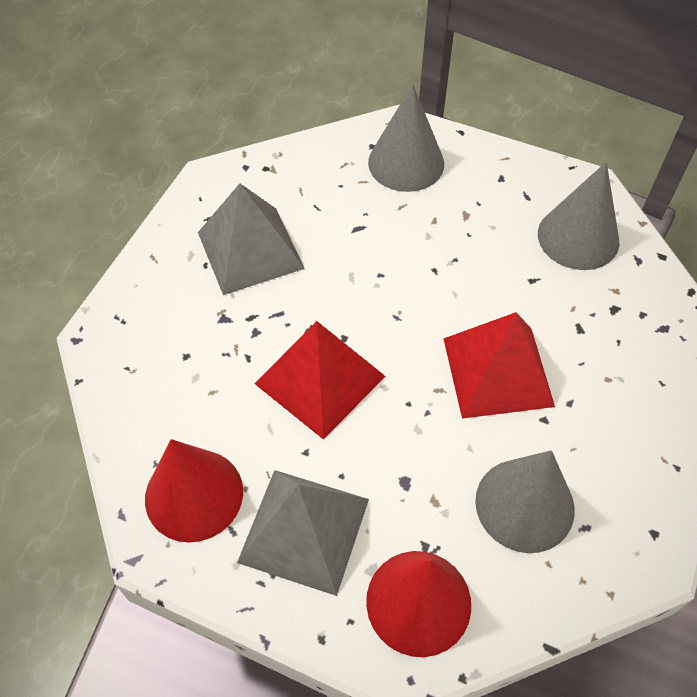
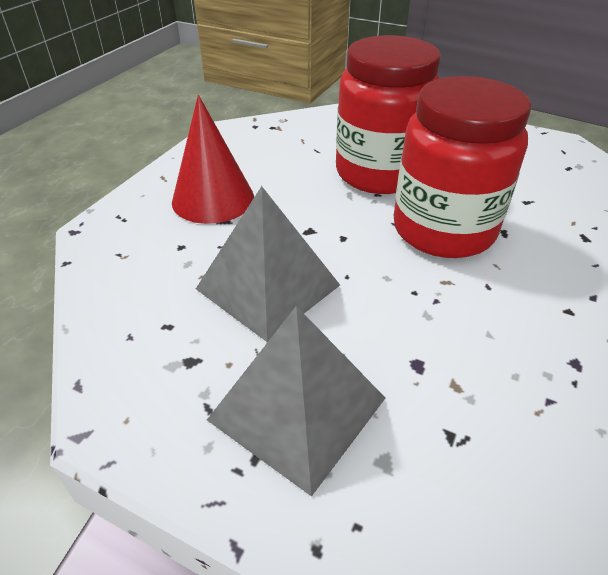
grey cone: 3 -> 0
red cone: 2 -> 1
red jar: 0 -> 2
red pyramid: 2 -> 0

